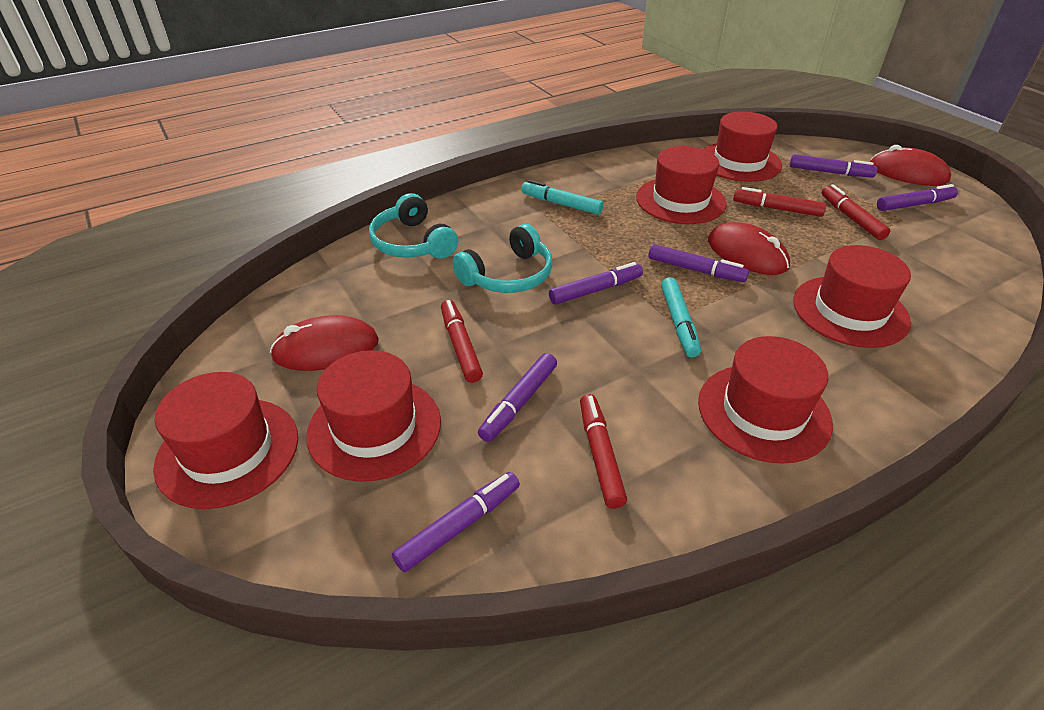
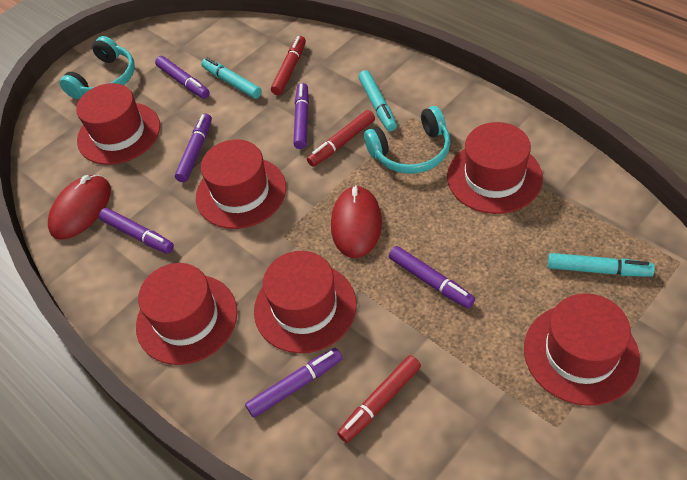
red marker: 4 -> 3
red mouse: 3 -> 2
turquoise marker: 2 -> 3

